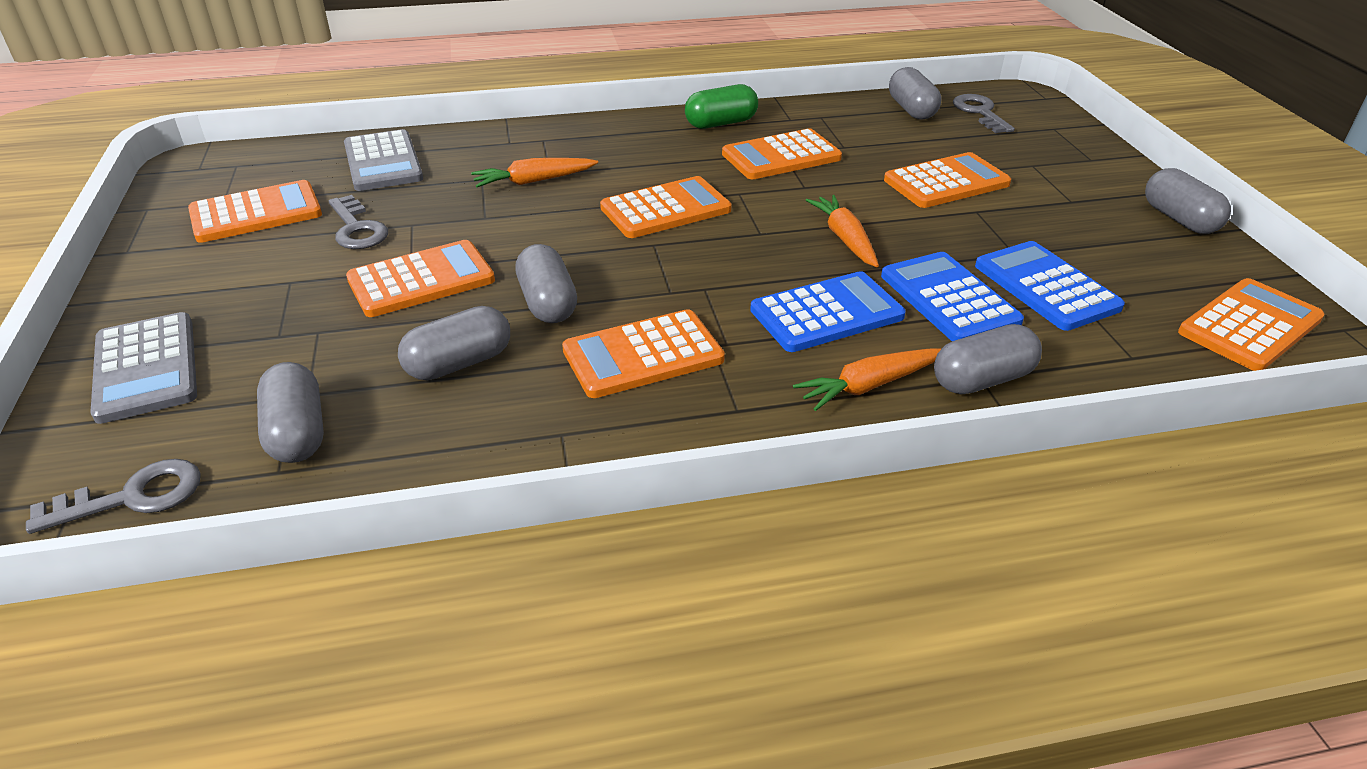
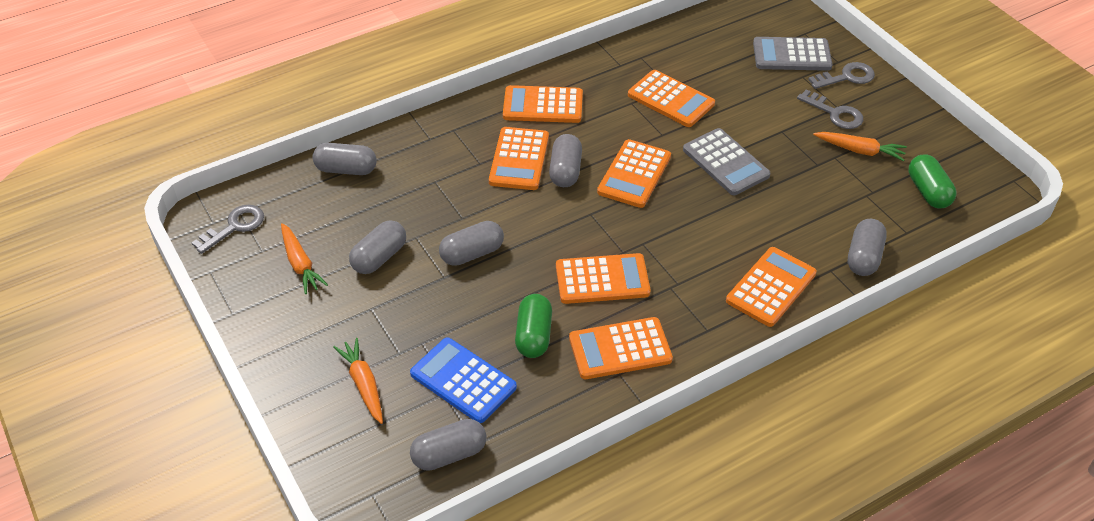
blue calculator: 3 -> 1
green capsule: 1 -> 2

